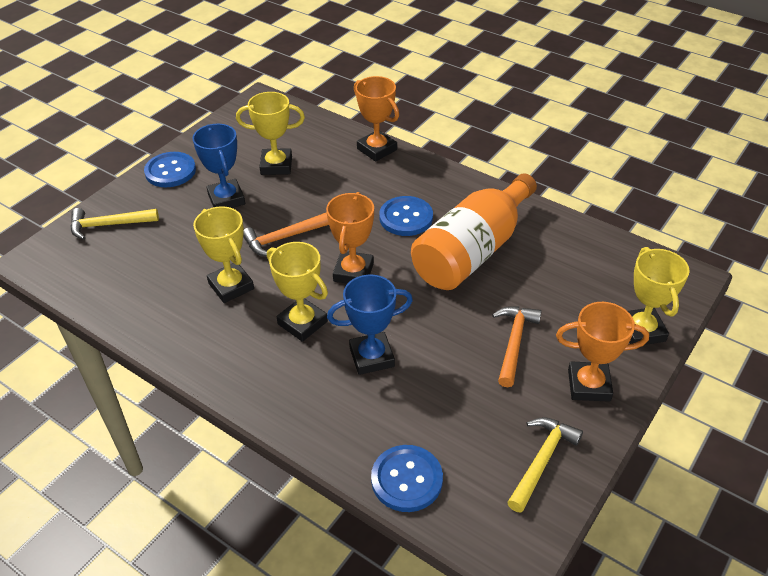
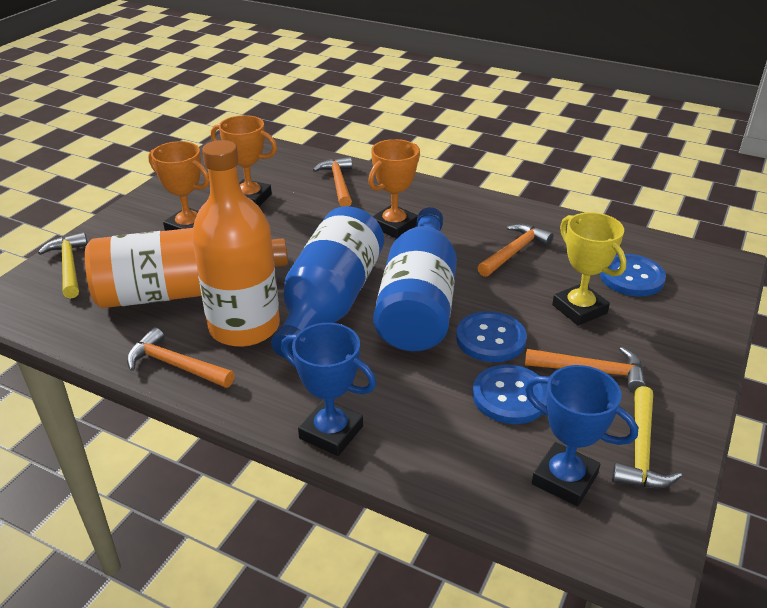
blue bottle: 0 -> 2
orange bottle: 1 -> 2
orange hammer: 2 -> 4
yellow trophy: 4 -> 1

